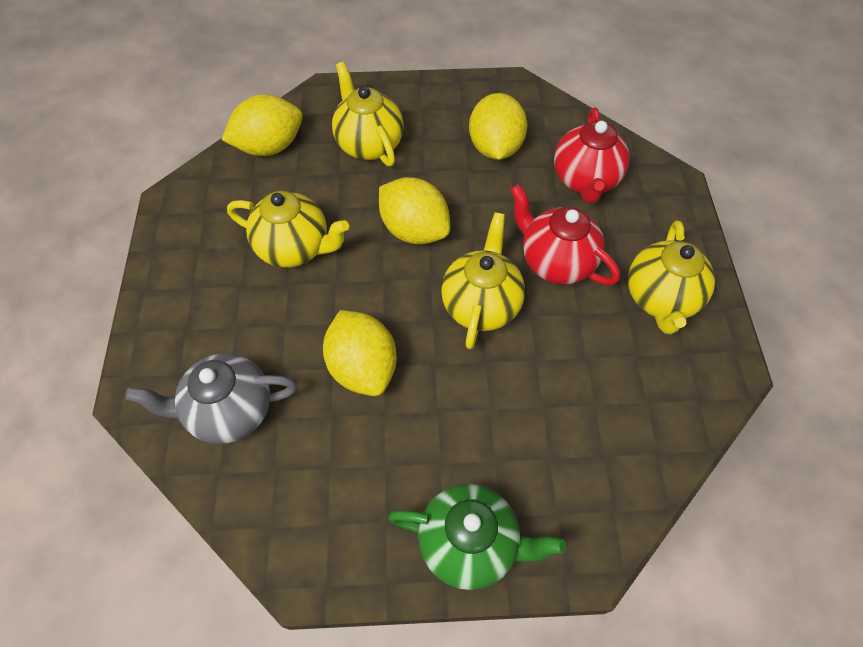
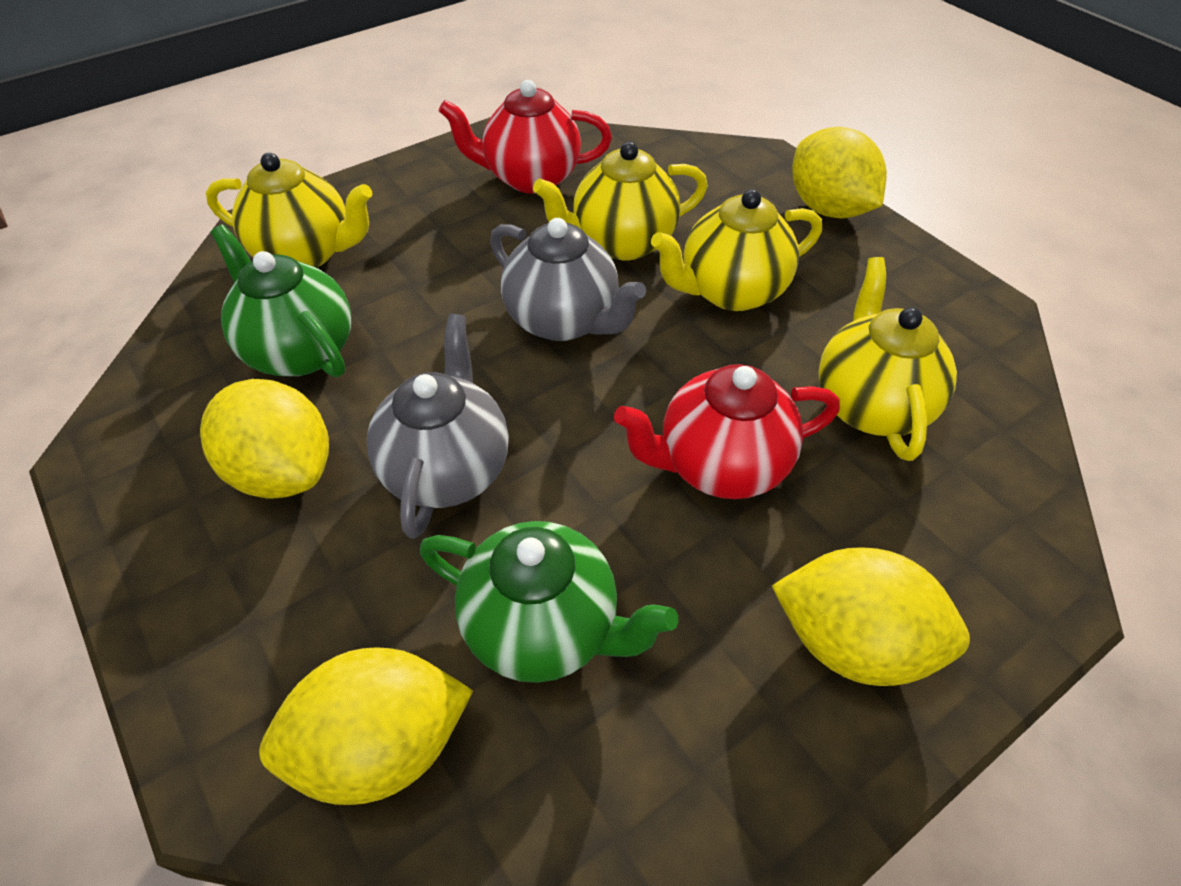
green teapot: 1 -> 2
grey teapot: 1 -> 2

